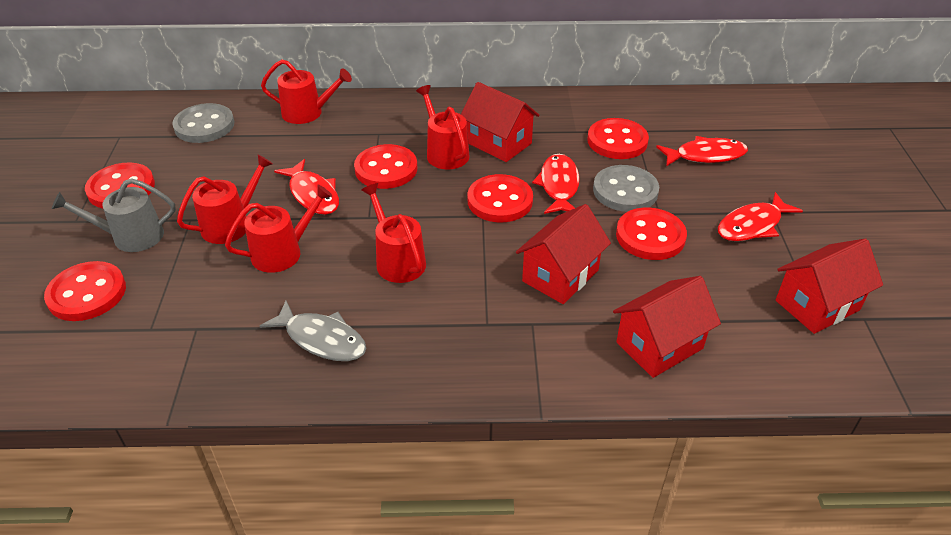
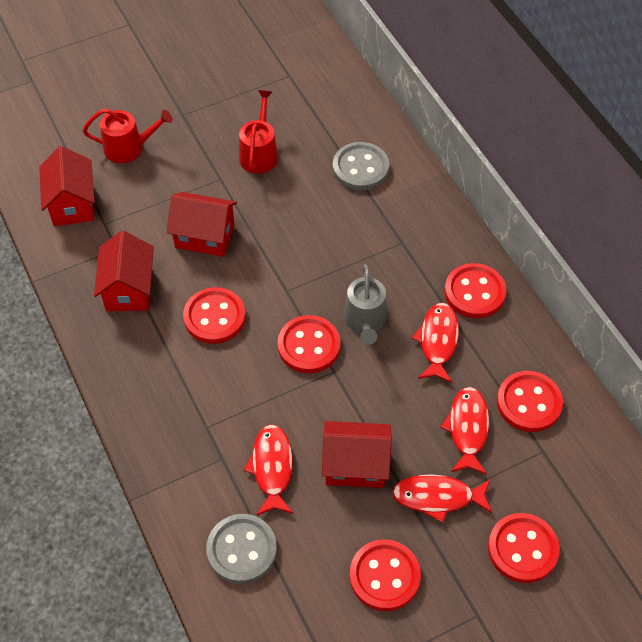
grey fish: 1 -> 0
red watering can: 5 -> 2

